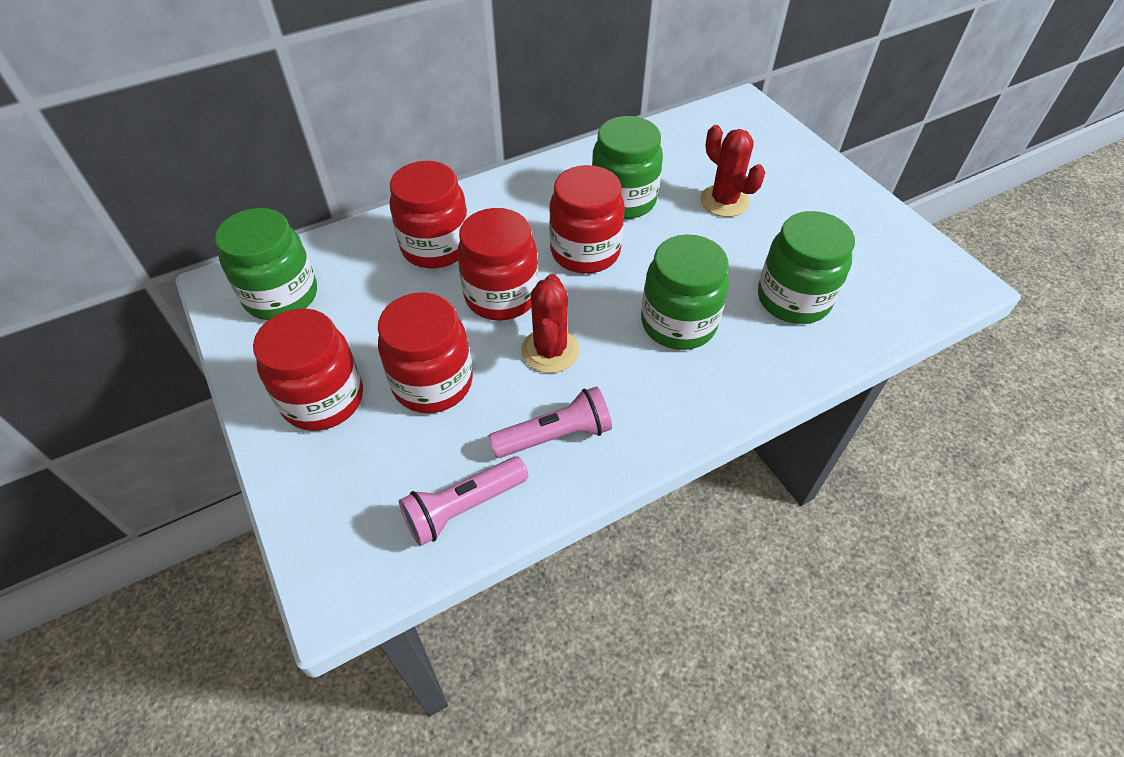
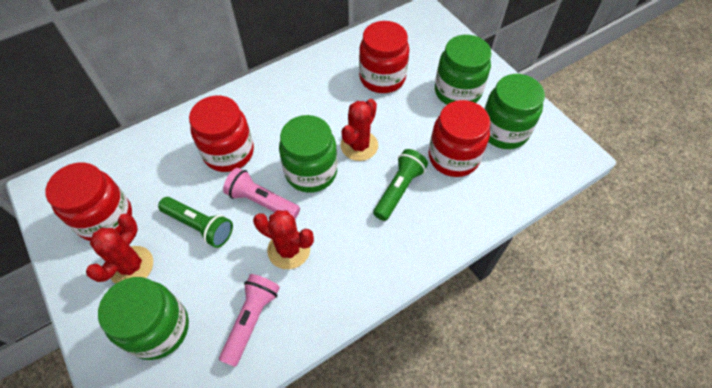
green flashlight: 0 -> 2
red cactus: 2 -> 3
red jar: 5 -> 4

